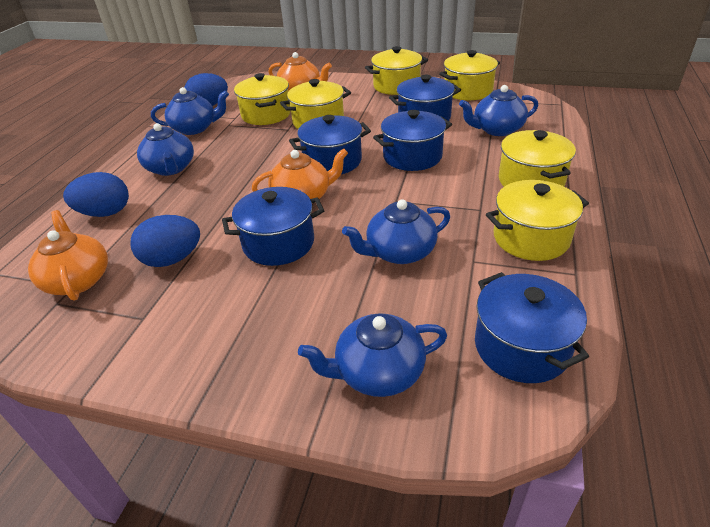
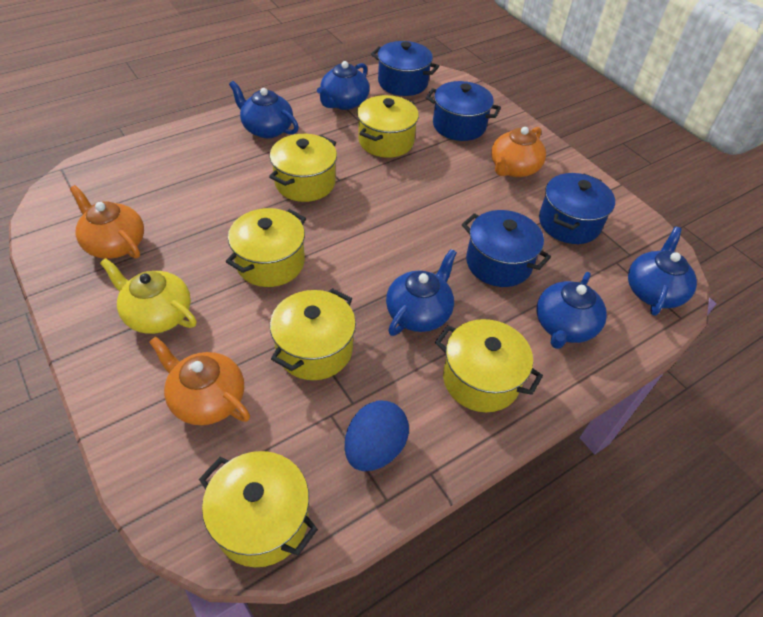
blue egg: 3 -> 1
blue pot: 5 -> 4
yellow teapot: 0 -> 1

